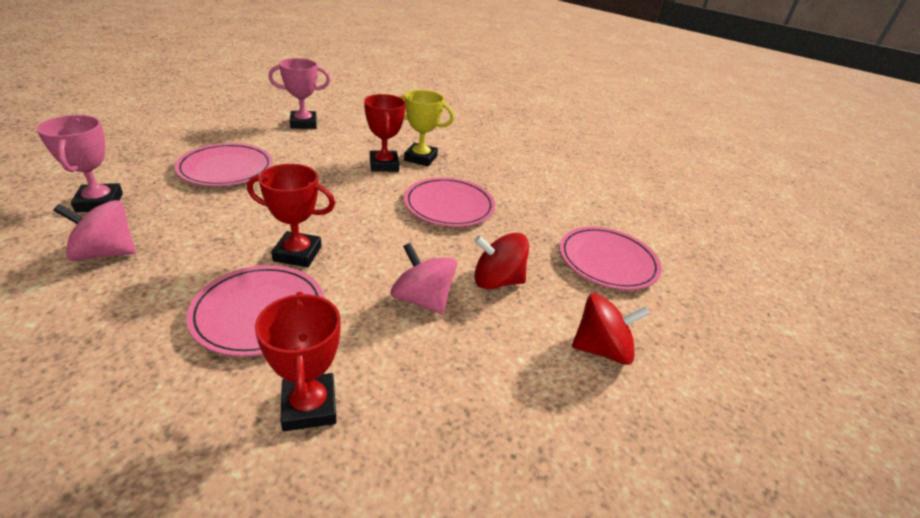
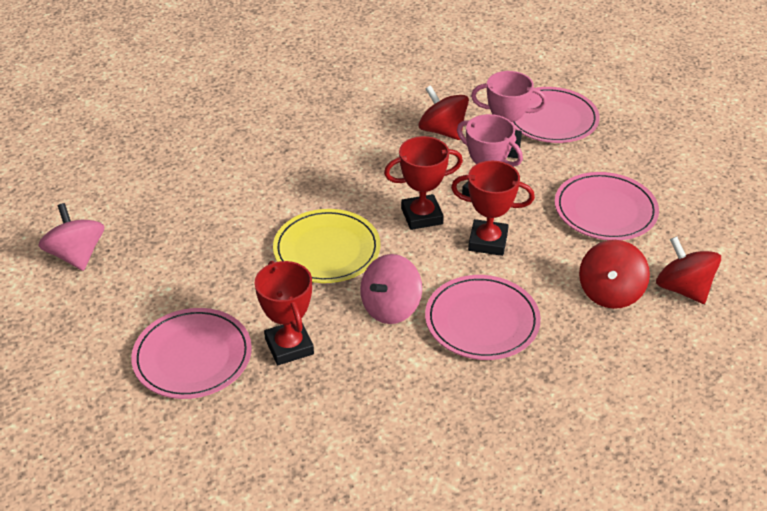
red spinning top: 2 -> 3
yellow plate: 0 -> 1
yellow trophy: 1 -> 0

